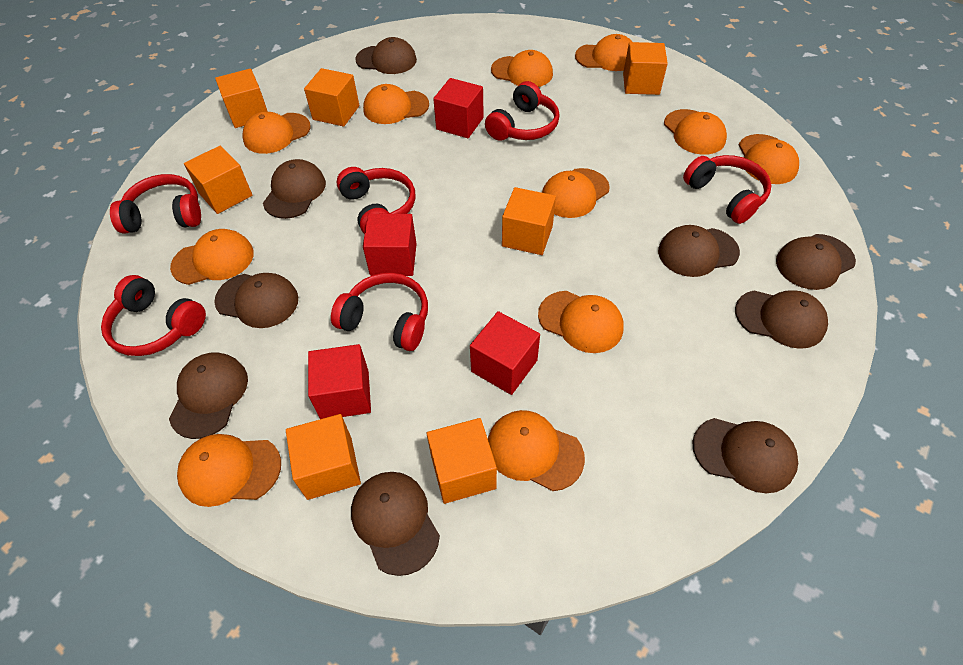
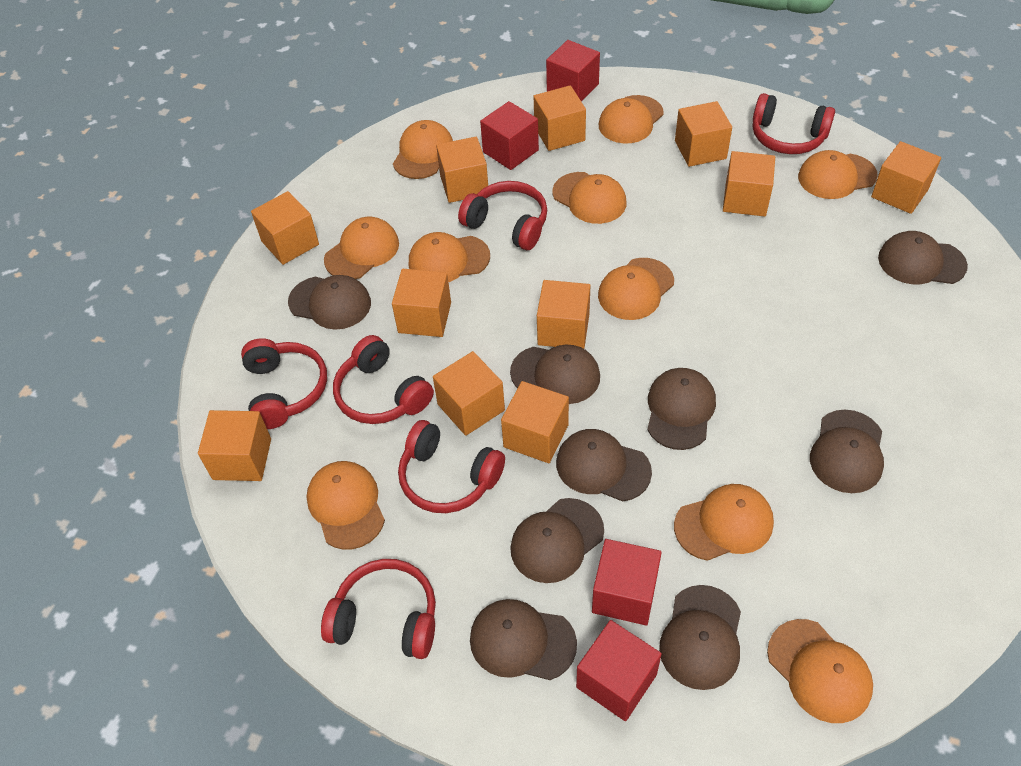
orange cap: 11 -> 10
orange cube: 7 -> 11

